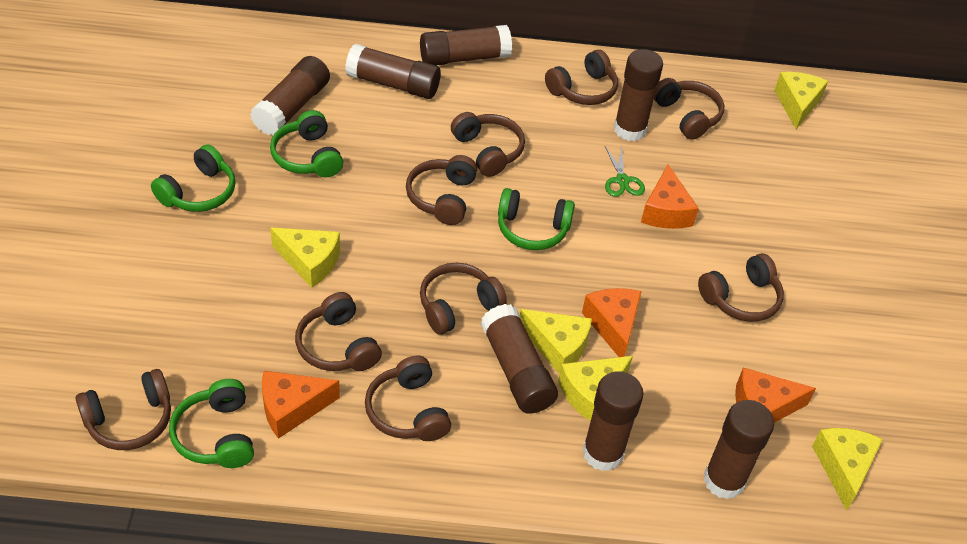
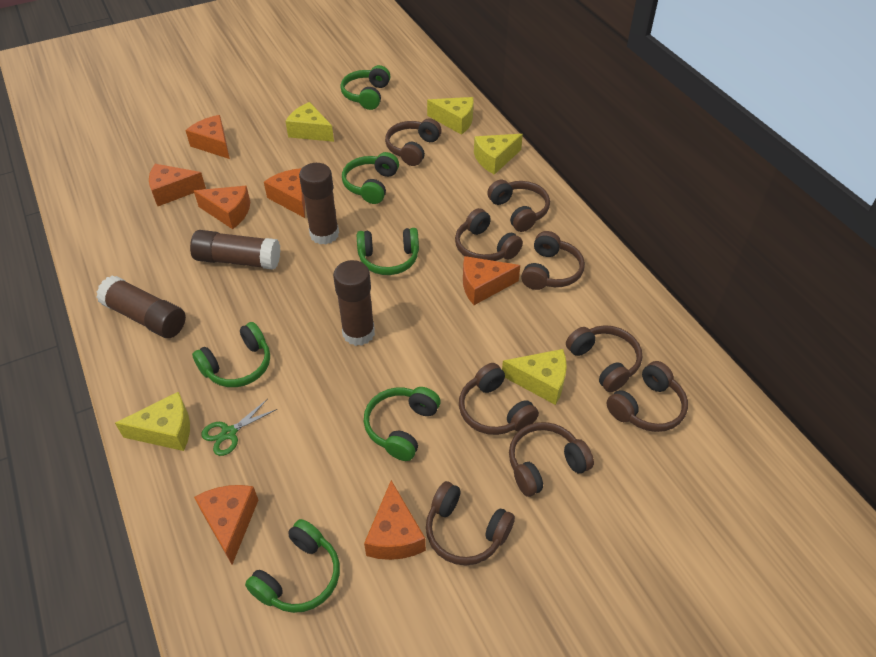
brown glue stick: 7 -> 4
green headphones: 4 -> 6
orange cheese: 4 -> 7

